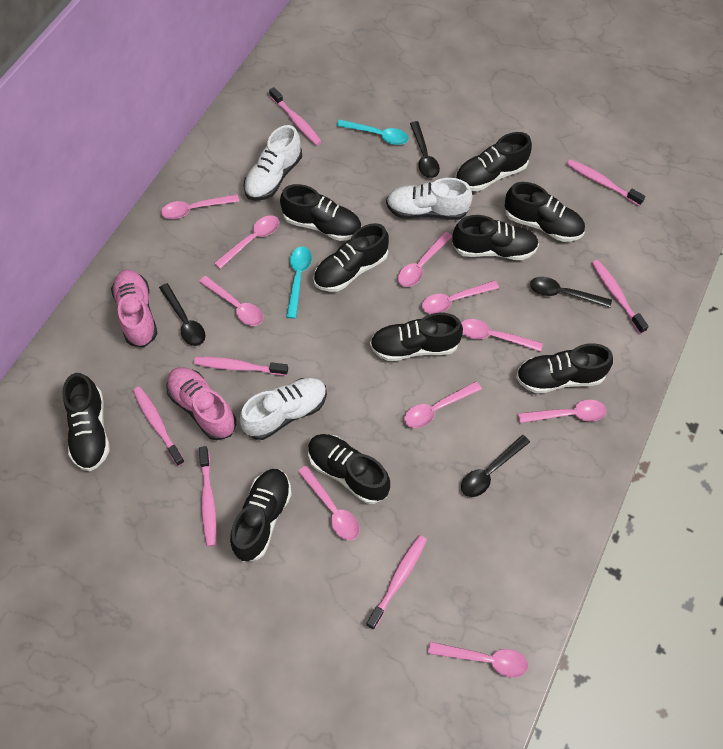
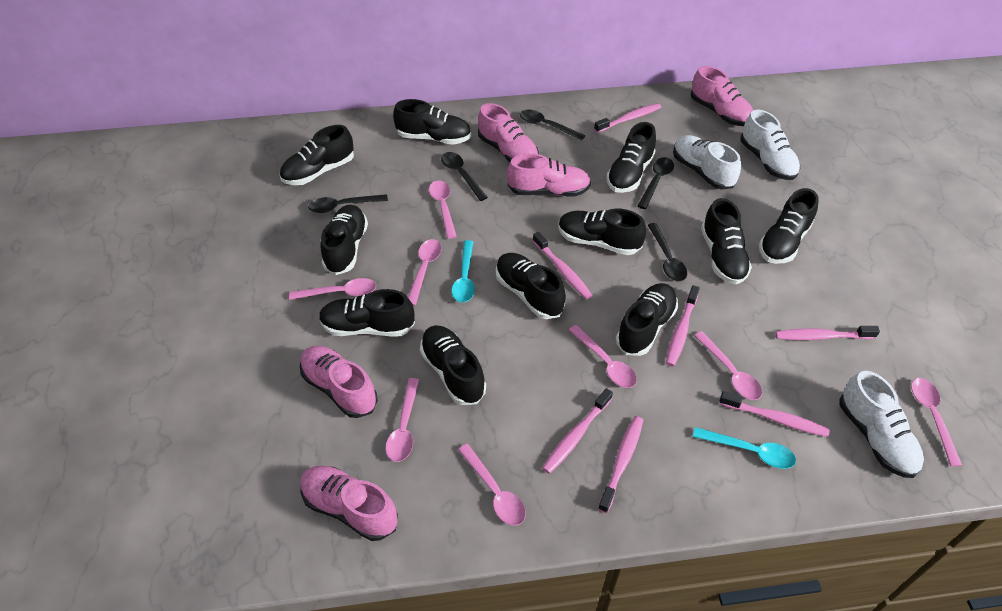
black shoe: 10 -> 11
black spoon: 4 -> 5
pink shoe: 2 -> 5
pink spoon: 10 -> 8

